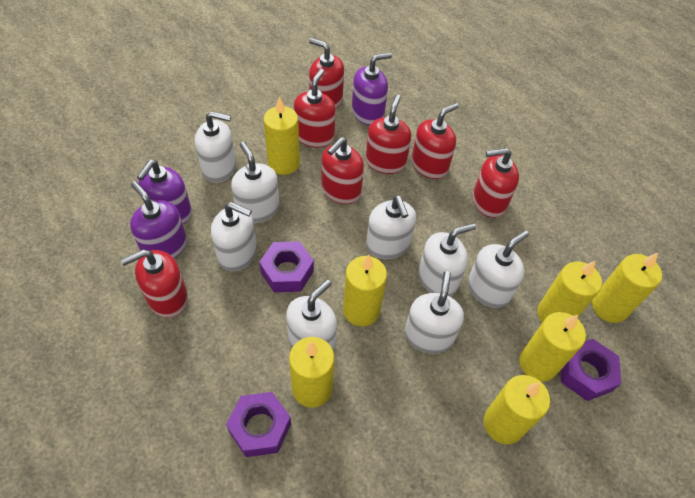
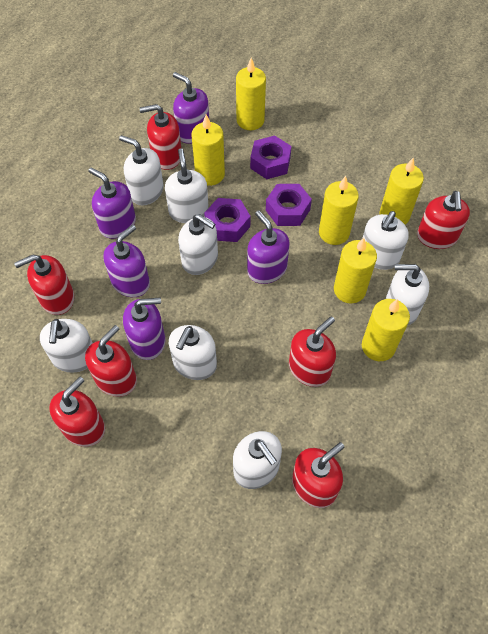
purple soap dispenser: 3 -> 5
yellow candle: 7 -> 6

